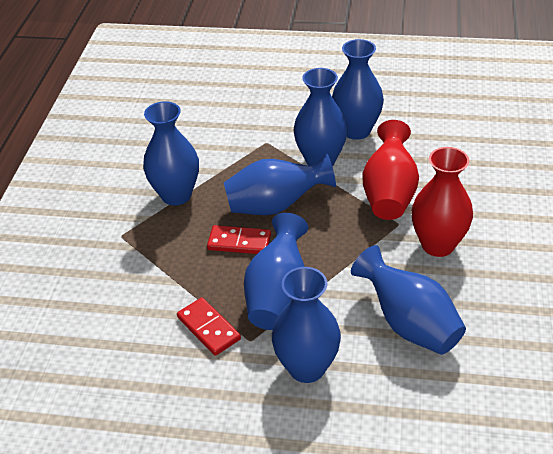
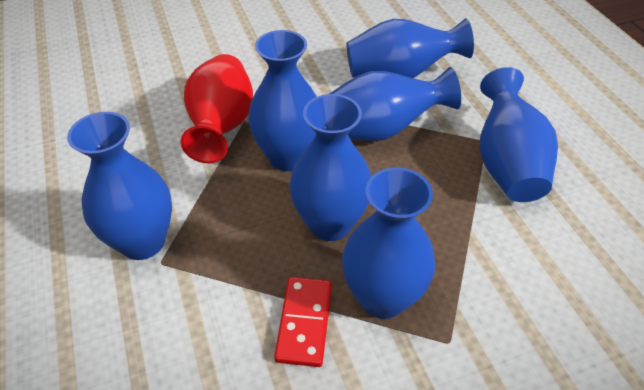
red domino: 2 -> 1
red vase: 2 -> 1

